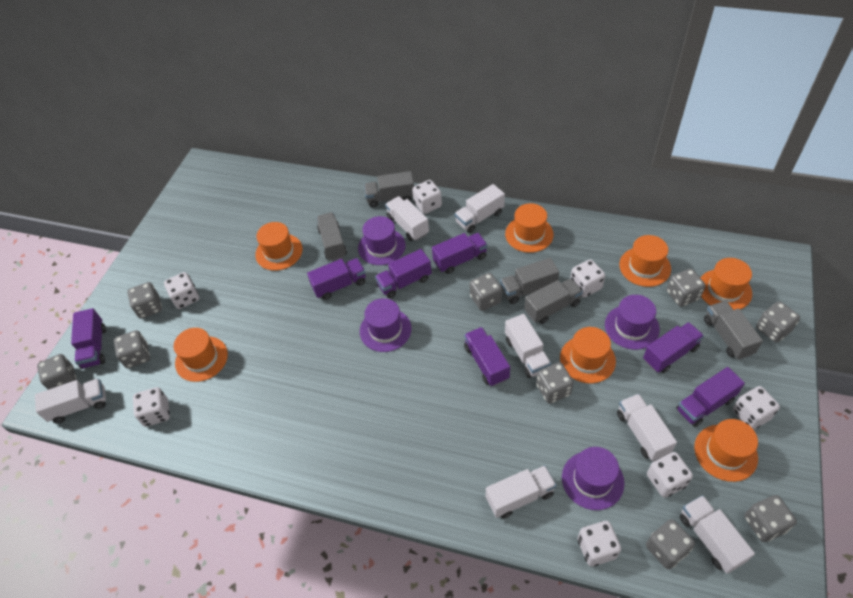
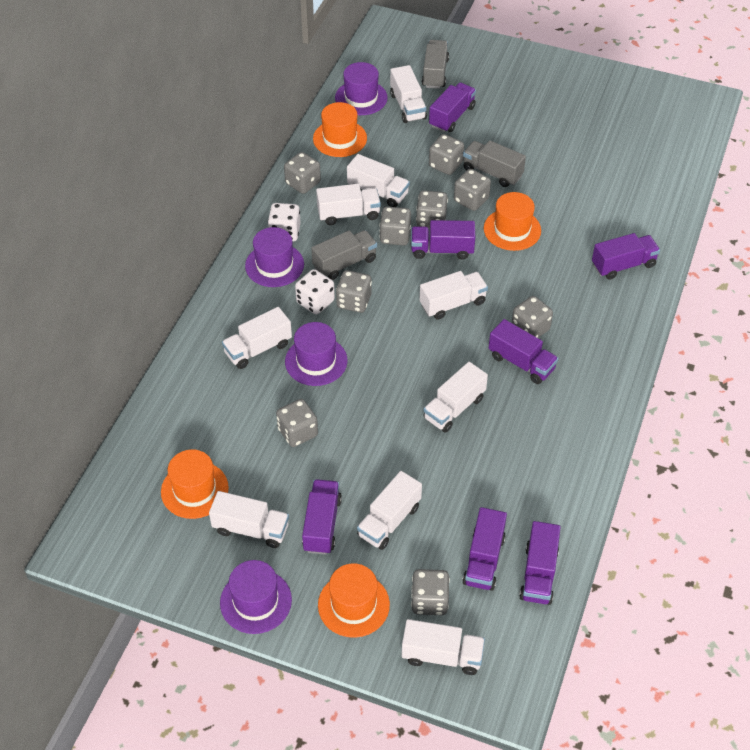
grey truck: 5 -> 3
orange hat: 7 -> 4
white dice: 7 -> 2
white truck: 7 -> 9

